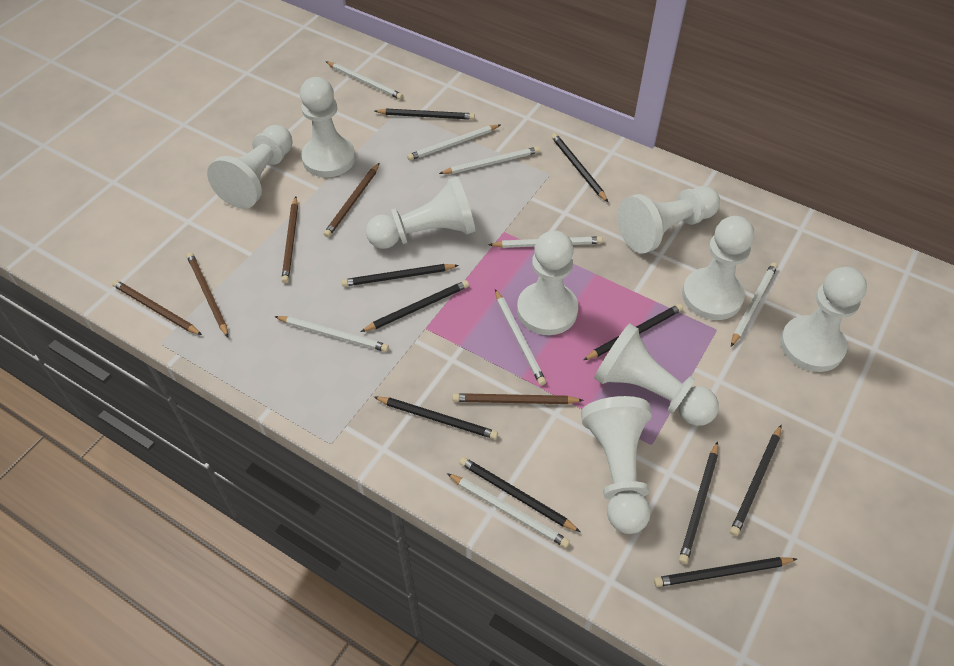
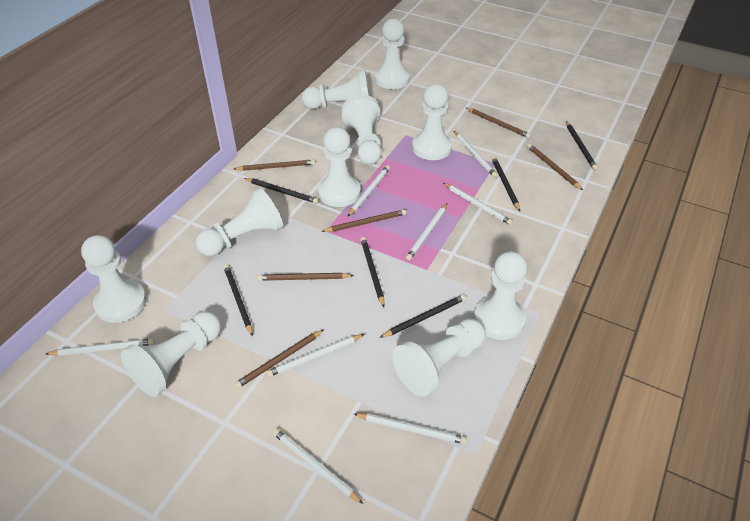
black pencil: 10 -> 6
brown pencil: 5 -> 6
white pawn: 9 -> 10

